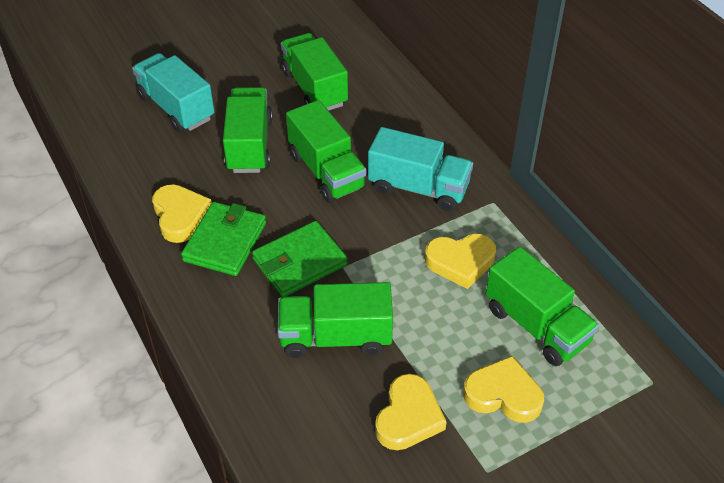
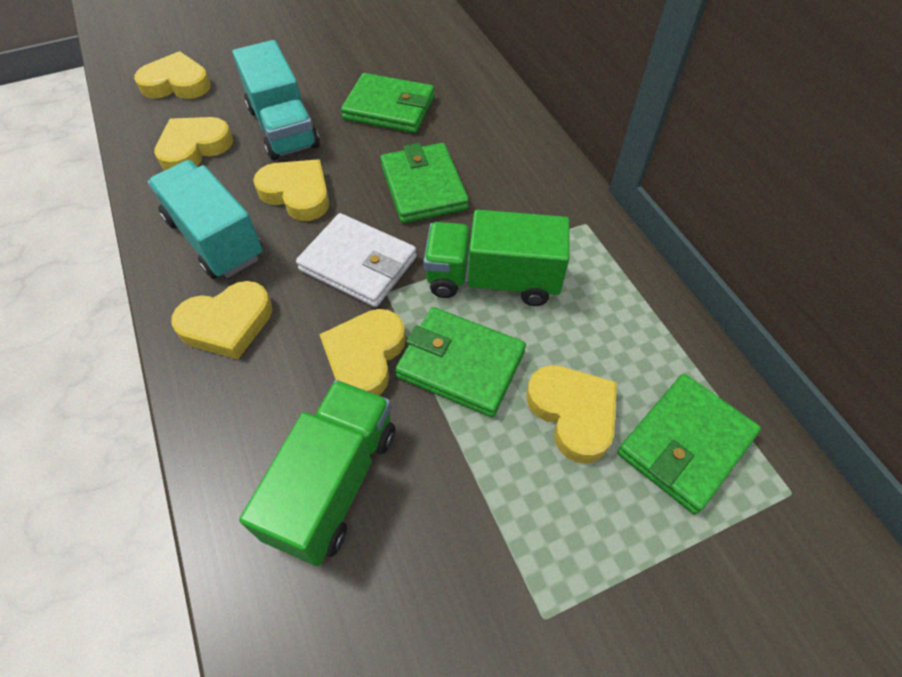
green truck: 5 -> 2
green wallet: 2 -> 4
white wallet: 0 -> 1
yellow heart: 4 -> 6

